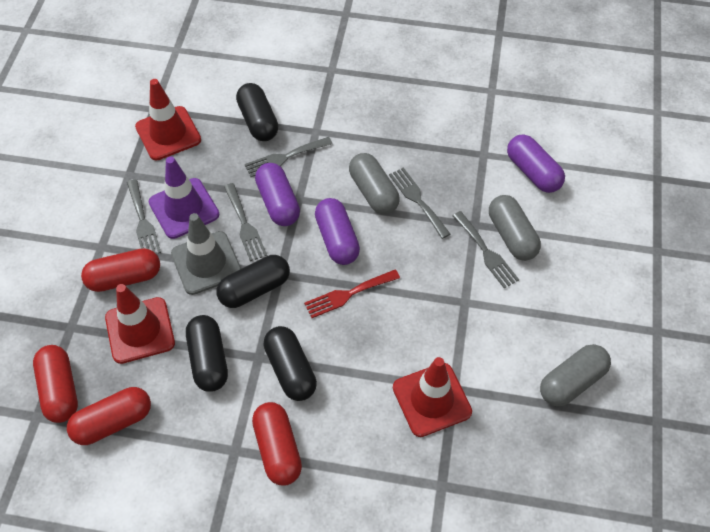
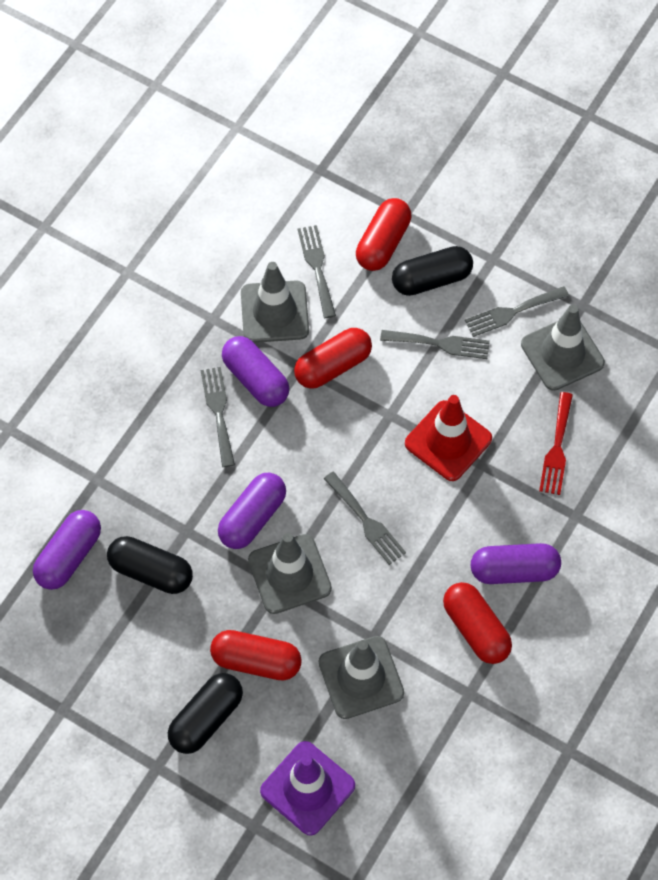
black capsule: 4 -> 3
grey capsule: 3 -> 0
grey traffic cone: 1 -> 4
purple capsule: 3 -> 4
red traffic cone: 3 -> 1

